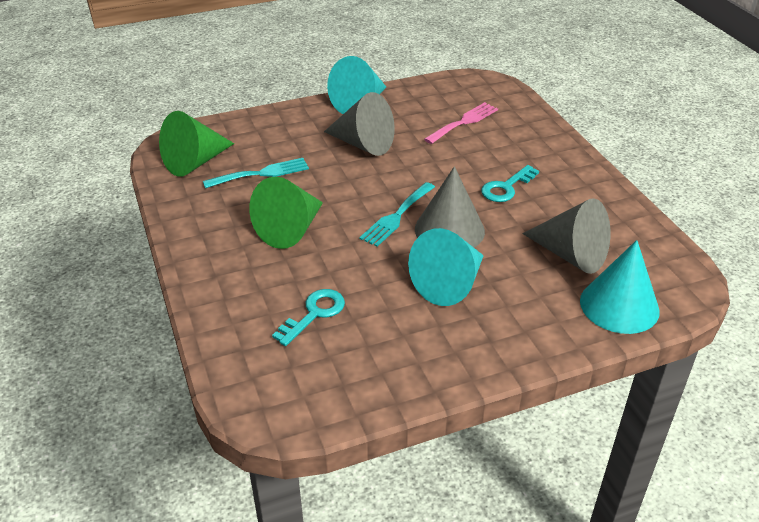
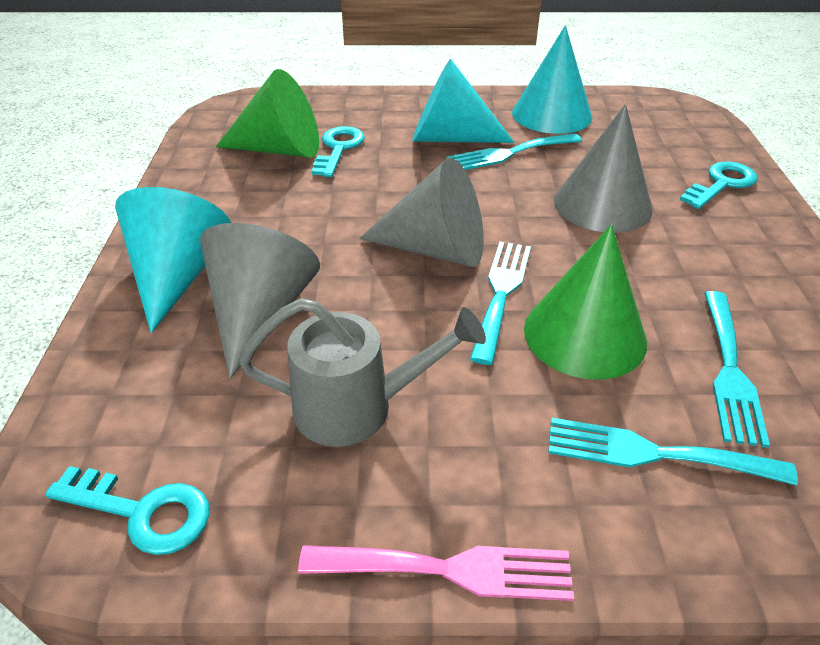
grey watering can: 0 -> 1
turquoise fork: 2 -> 4
turquoise key: 2 -> 3

